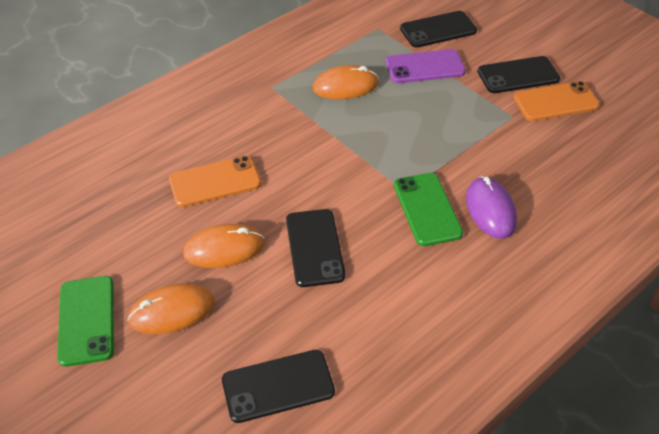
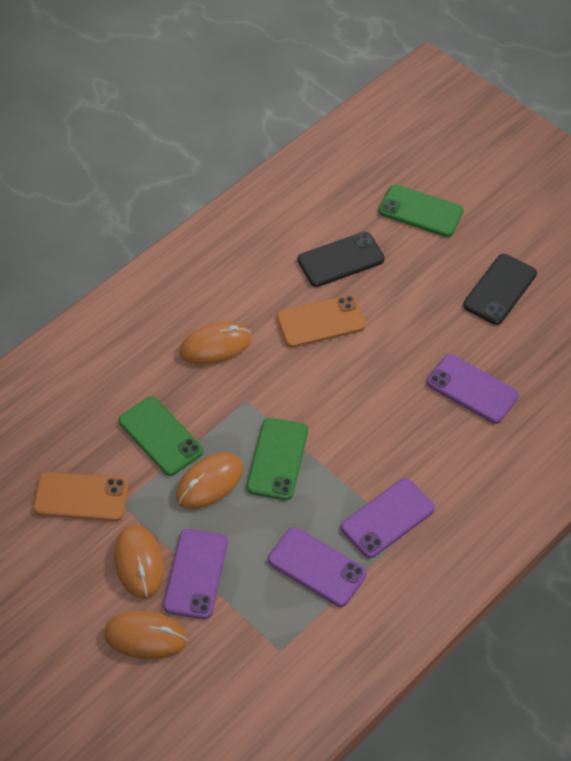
black phone: 4 -> 2
green phone: 2 -> 3
orange mouse: 3 -> 4
purple mouse: 1 -> 0
purple phone: 1 -> 4

